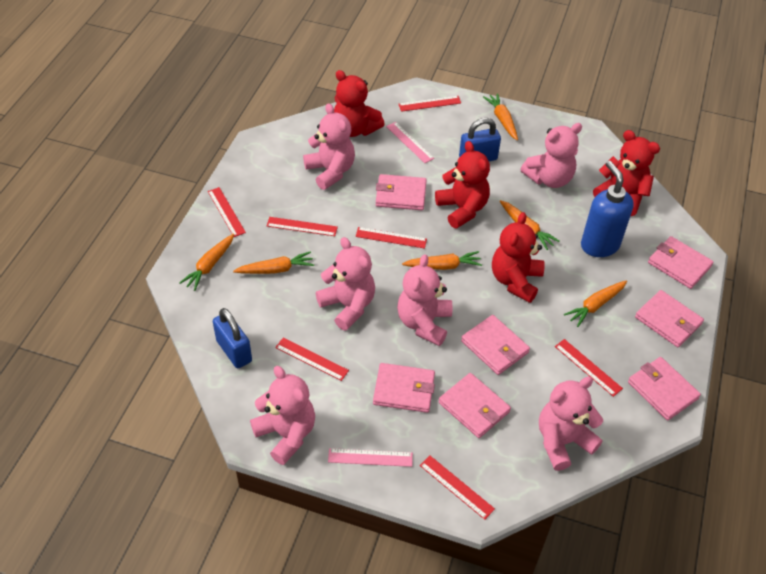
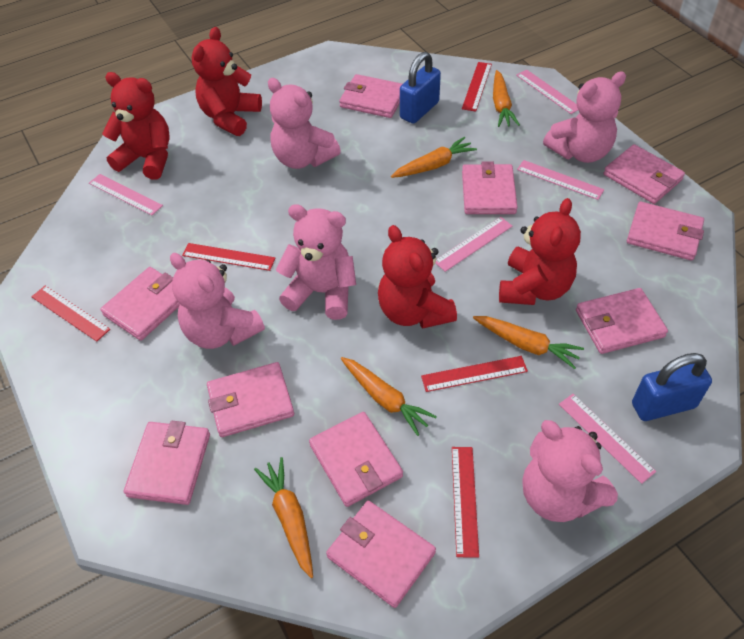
blue soap dispenser: 1 -> 0
orange carrot: 6 -> 5
pink ruler: 2 -> 5
pink teddy bear: 6 -> 5
pink wallet: 7 -> 10
red ruler: 7 -> 5

